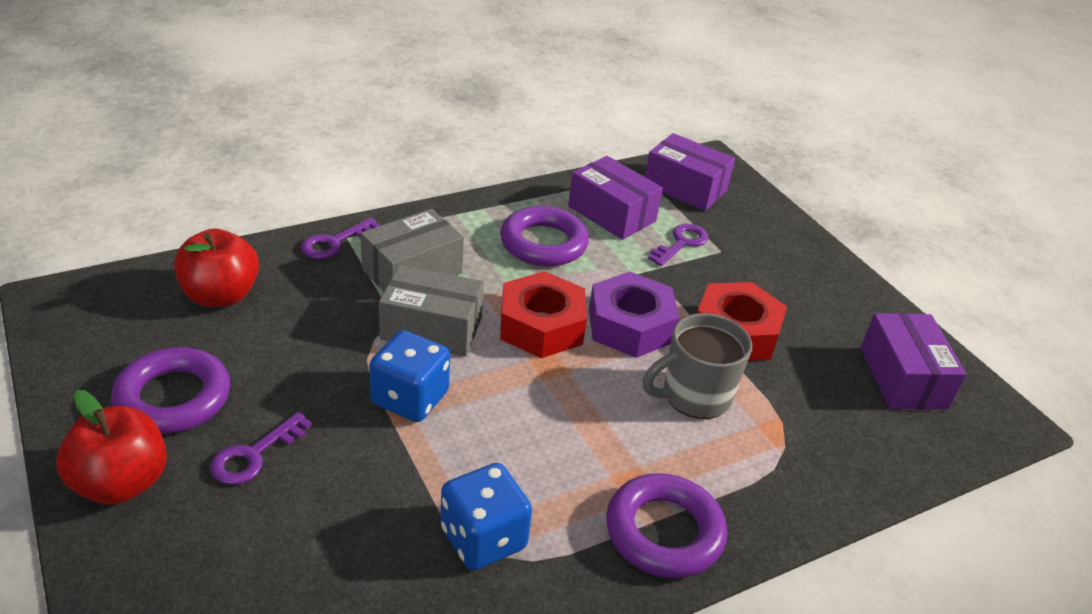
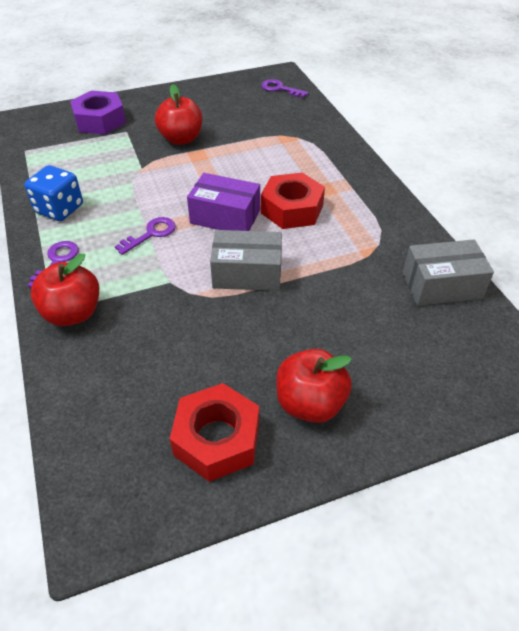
blue dice: 2 -> 1
grey mug: 1 -> 0
purple box: 3 -> 1
purple ring: 3 -> 0
red apple: 2 -> 3

